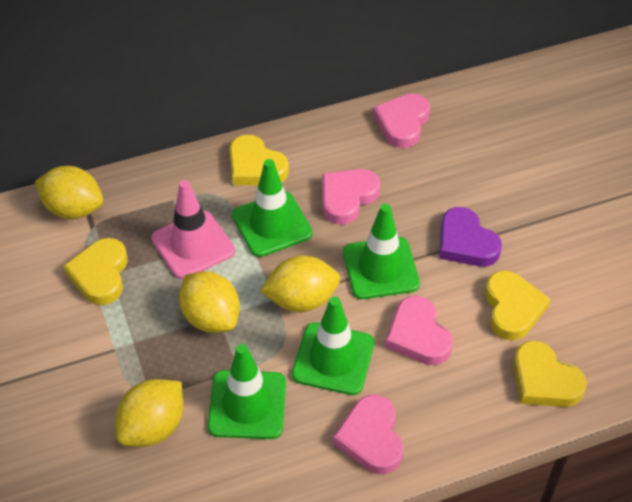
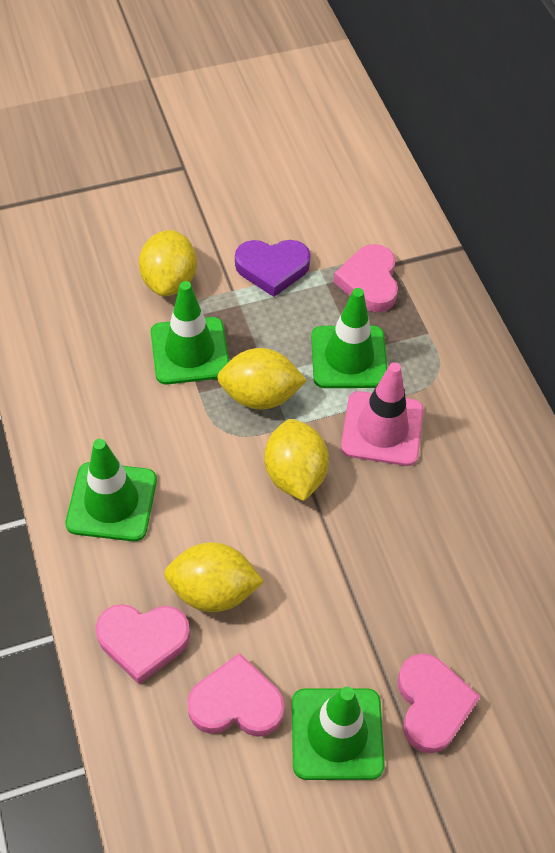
yellow heart: 4 -> 0

